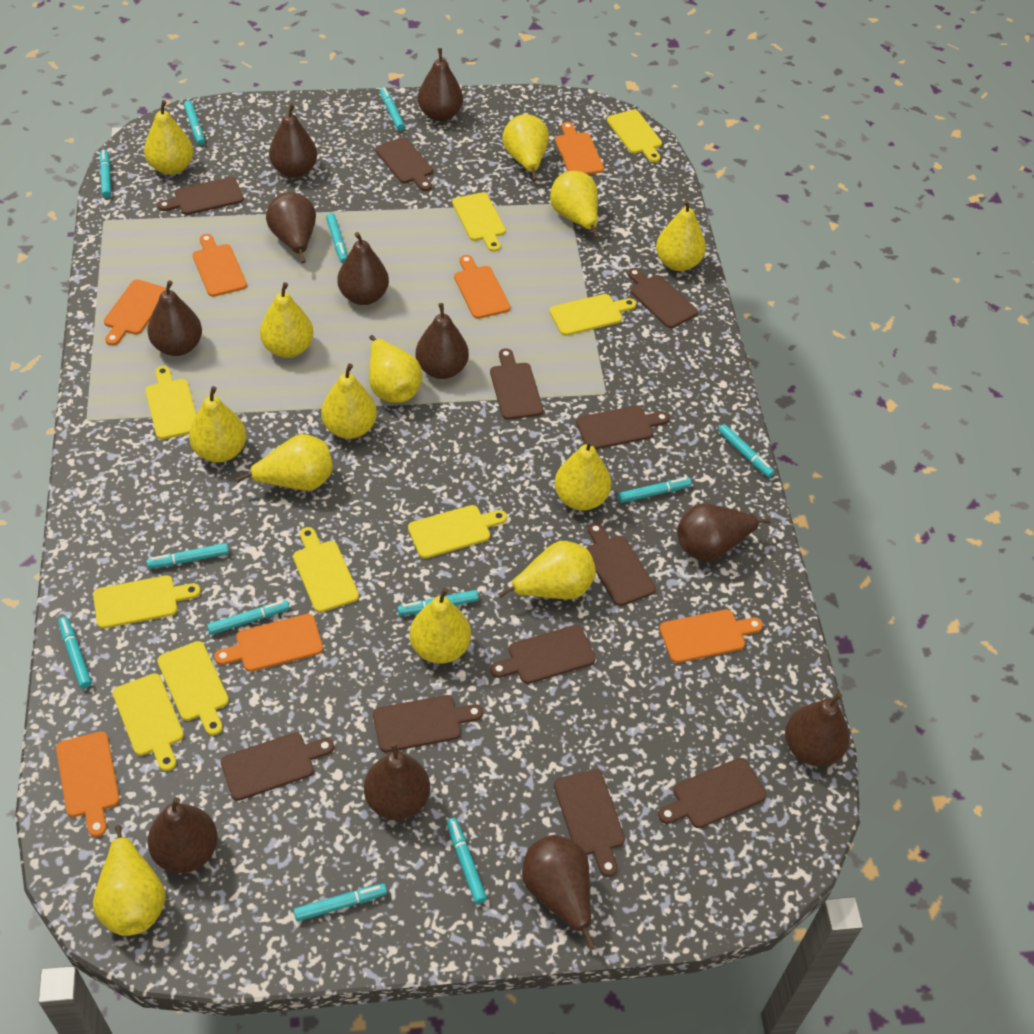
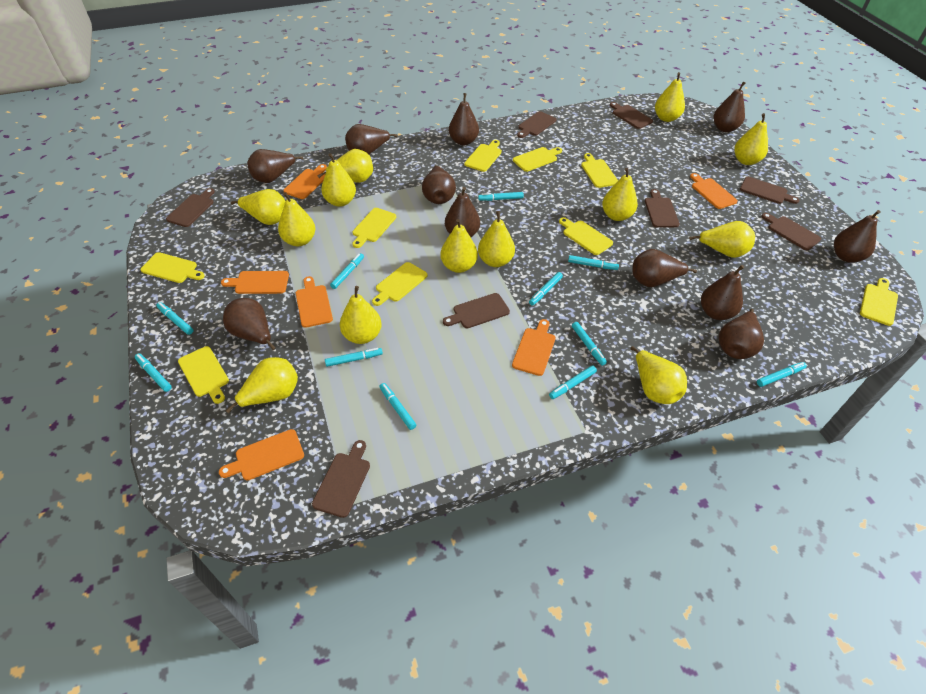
brown cutting board: 11 -> 8
orange cutting board: 7 -> 6
turquoise marker: 12 -> 11

